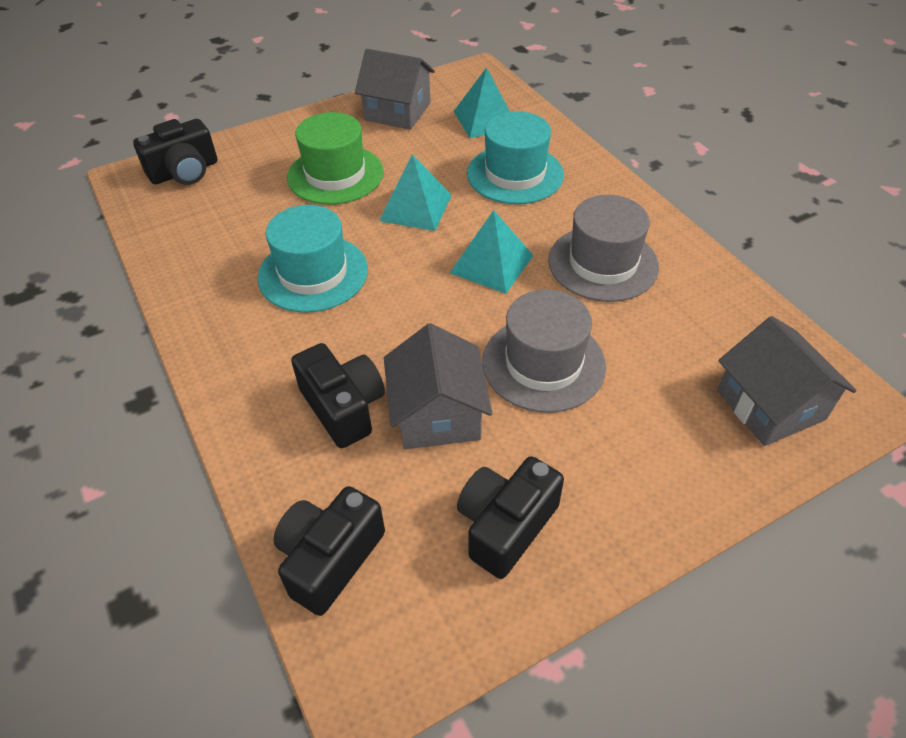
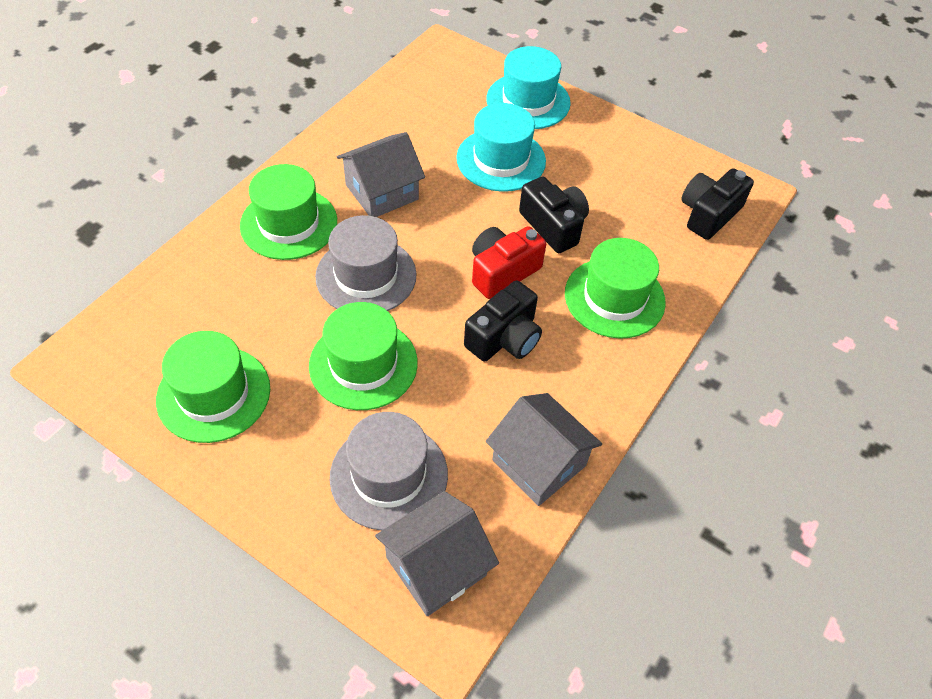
black camera: 4 -> 3
green hat: 1 -> 4
red camera: 0 -> 1
turquoise pyramid: 3 -> 0

